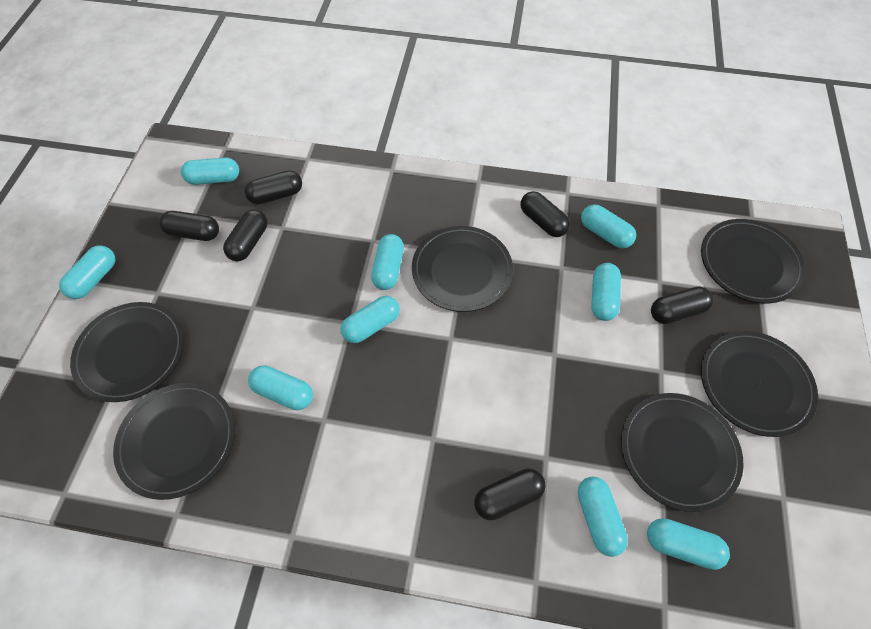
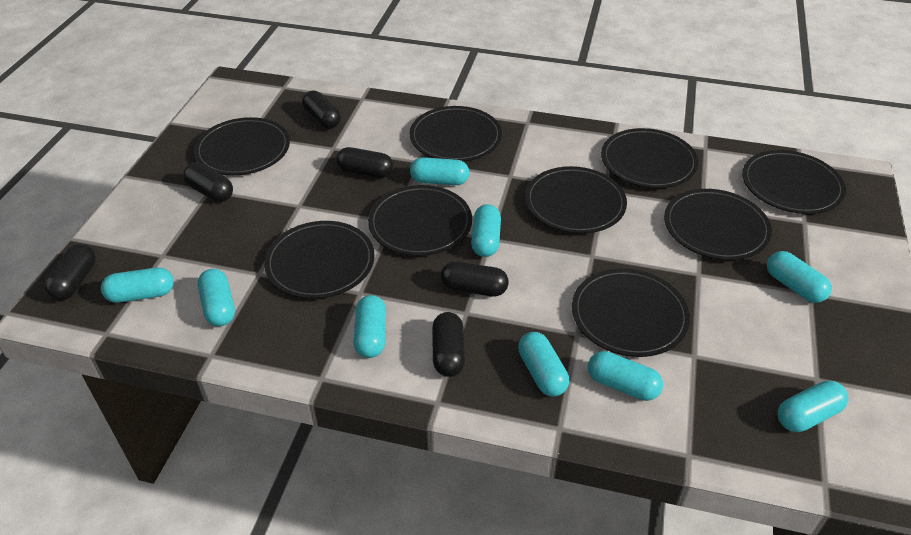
black plate: 6 -> 9

